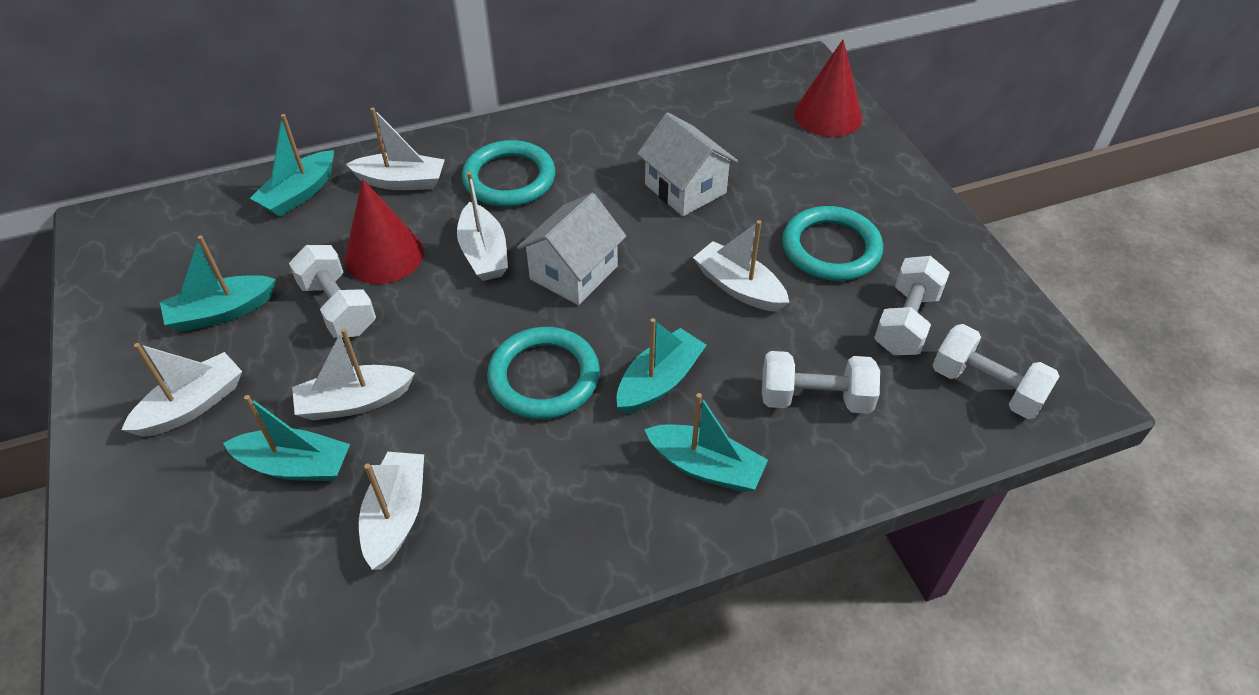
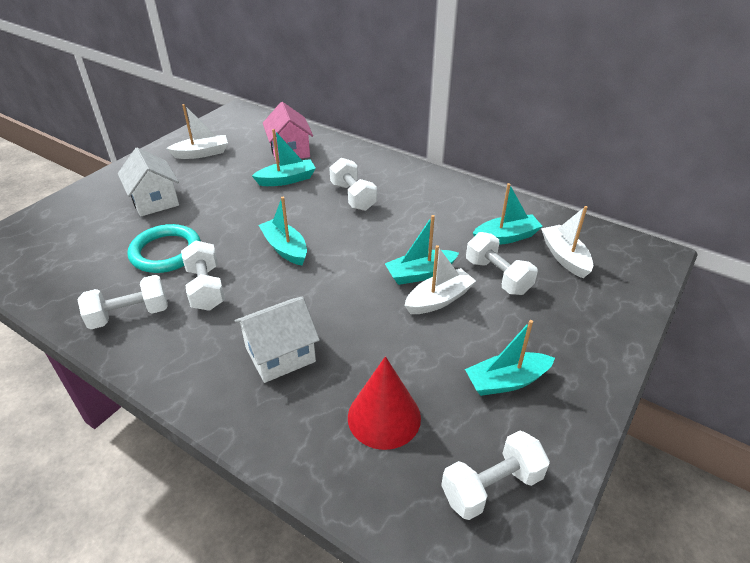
pink house: 0 -> 1
red cone: 2 -> 1
turquoise ring: 3 -> 1
white boat: 6 -> 3
white dumbbell: 4 -> 5

